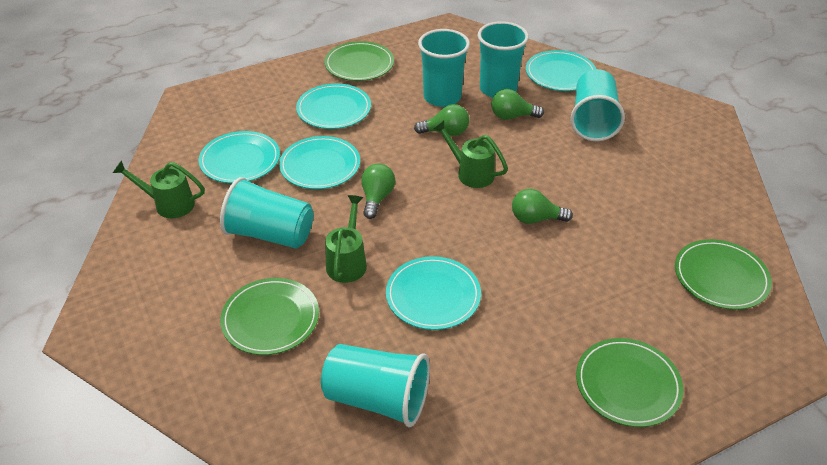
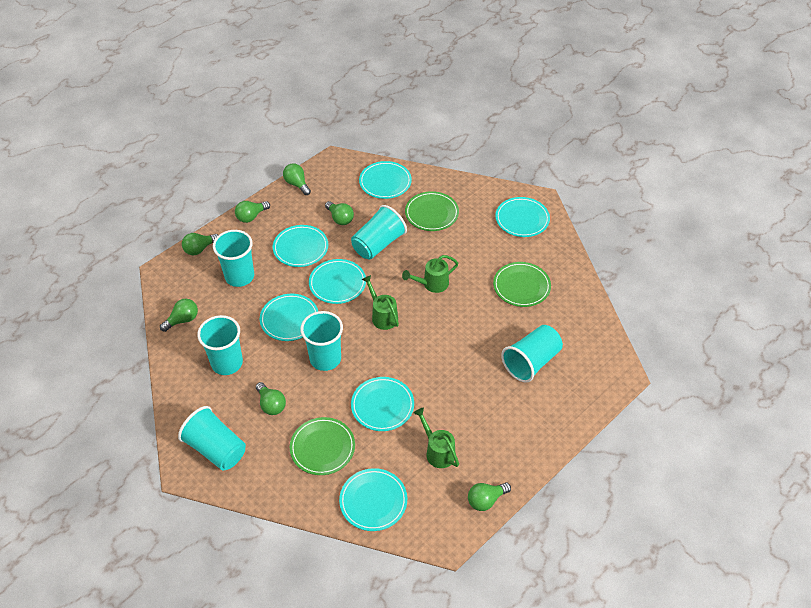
green light bulb: 4 -> 7
green plate: 4 -> 3
turquoise cup: 5 -> 6
turquoise plate: 5 -> 7

